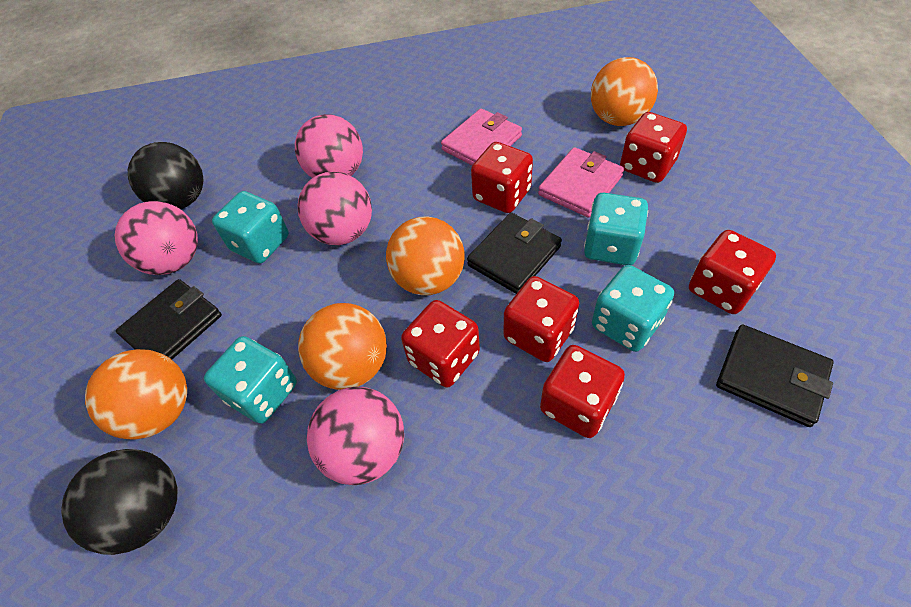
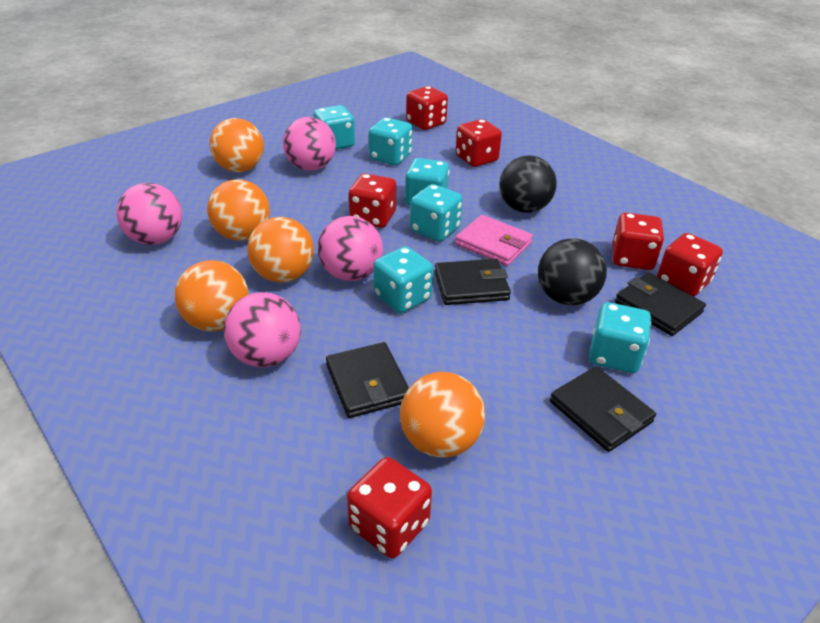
black wallet: 3 -> 4
orange ball: 4 -> 5
pink wallet: 2 -> 1
turquoise dice: 4 -> 6

